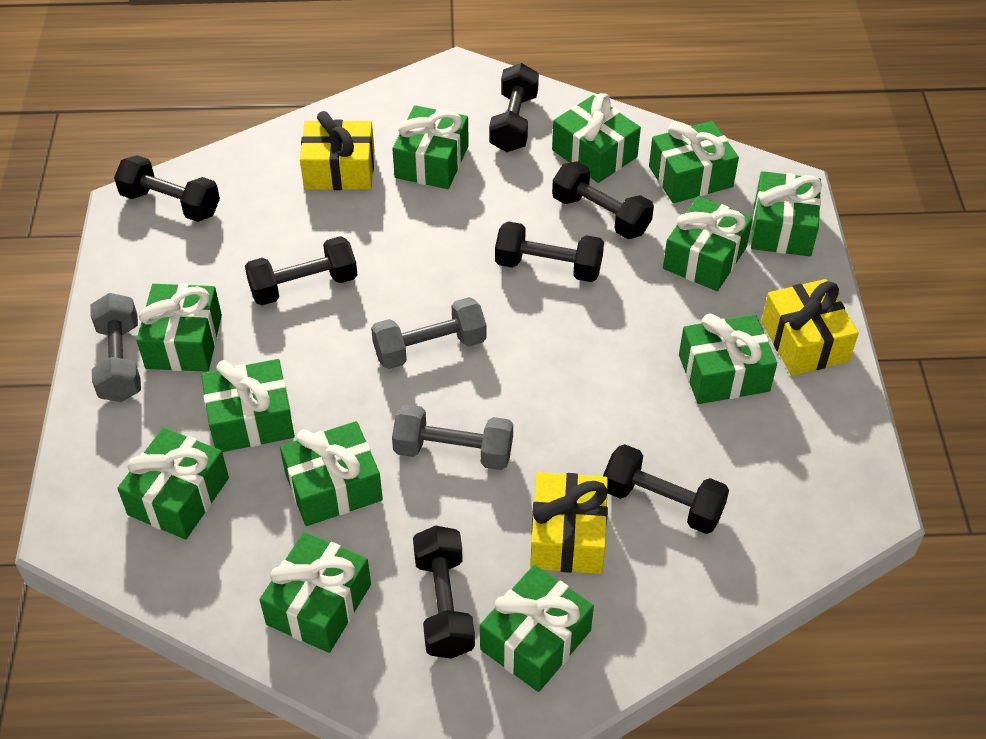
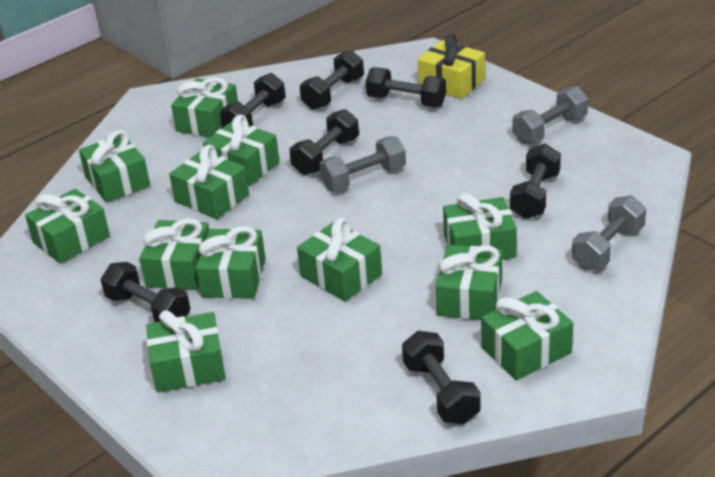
yellow gift: 3 -> 1

